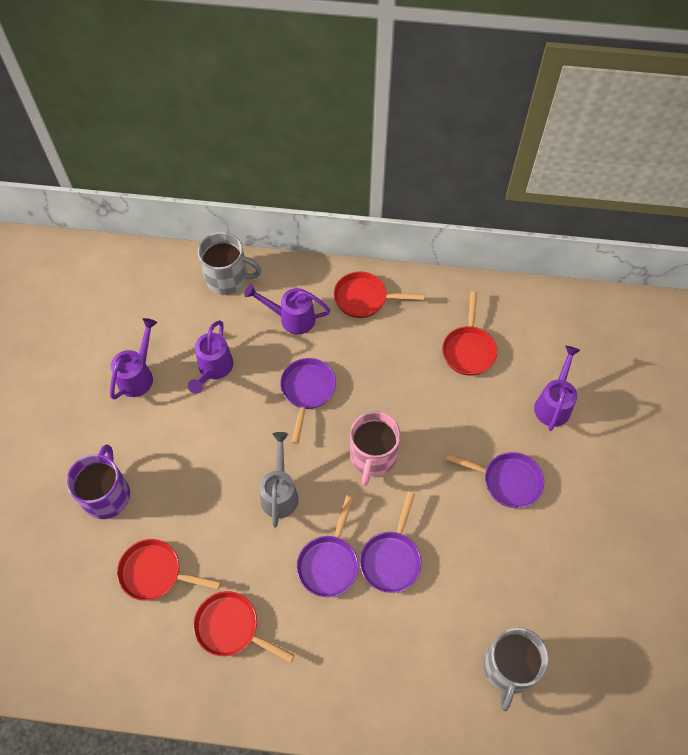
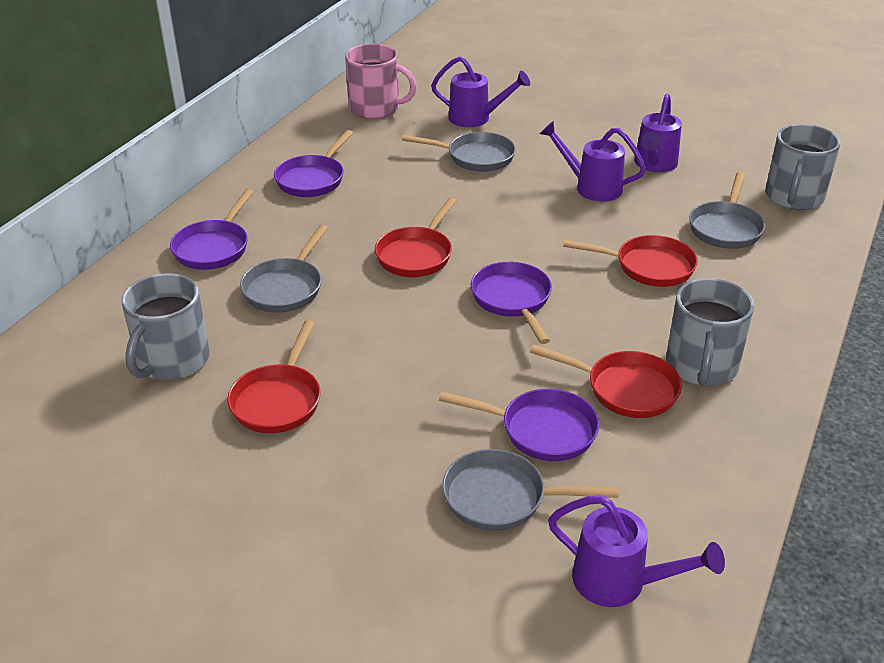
grey mug: 2 -> 3
grey pan: 0 -> 4
grey watering can: 1 -> 0
purple mug: 1 -> 0

